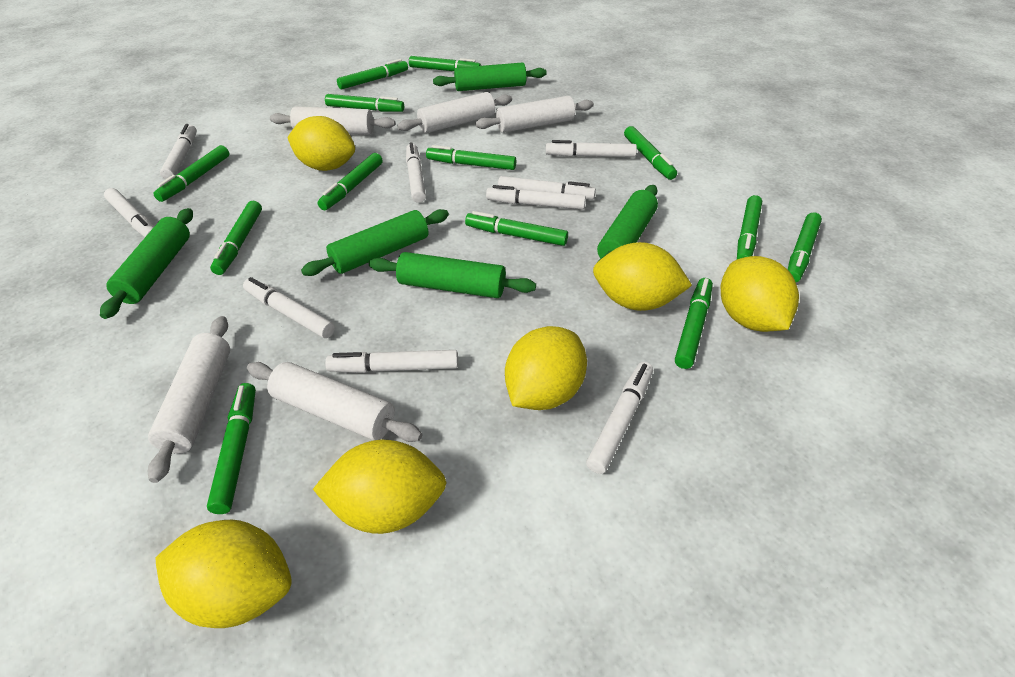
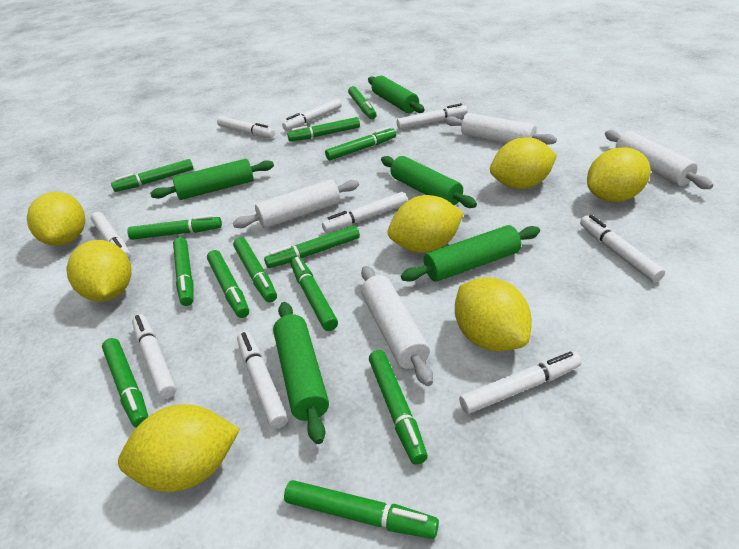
white rolling pin: 5 -> 4
yellow lemon: 6 -> 7

